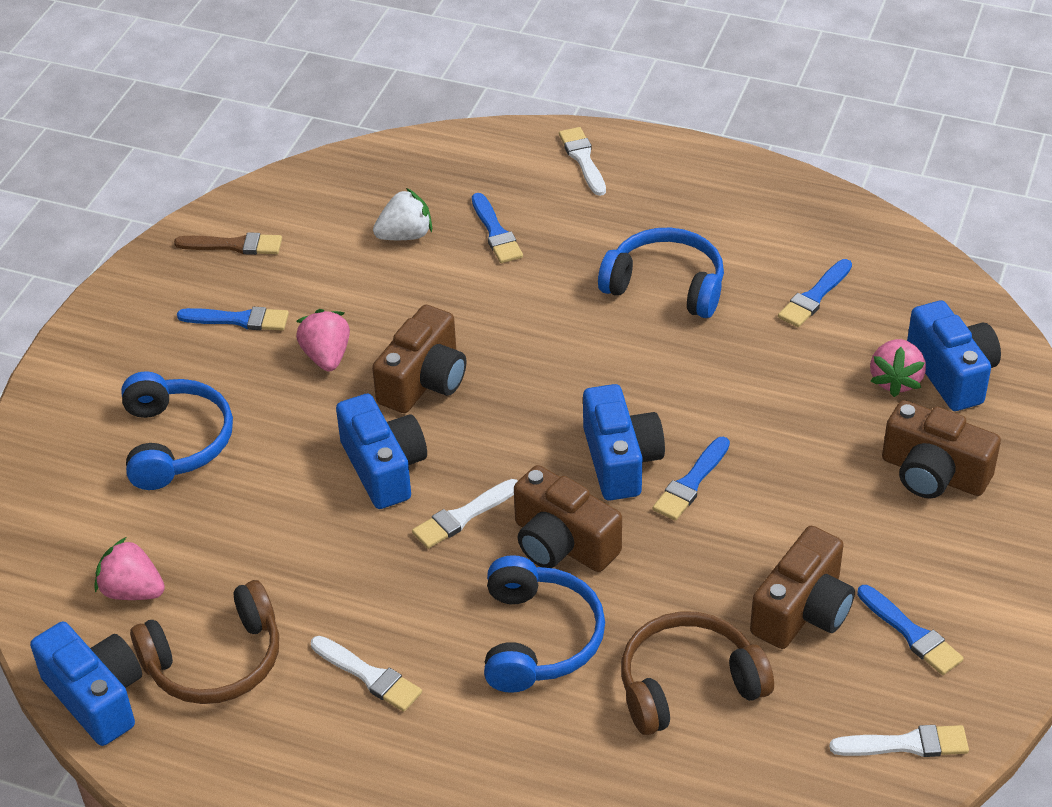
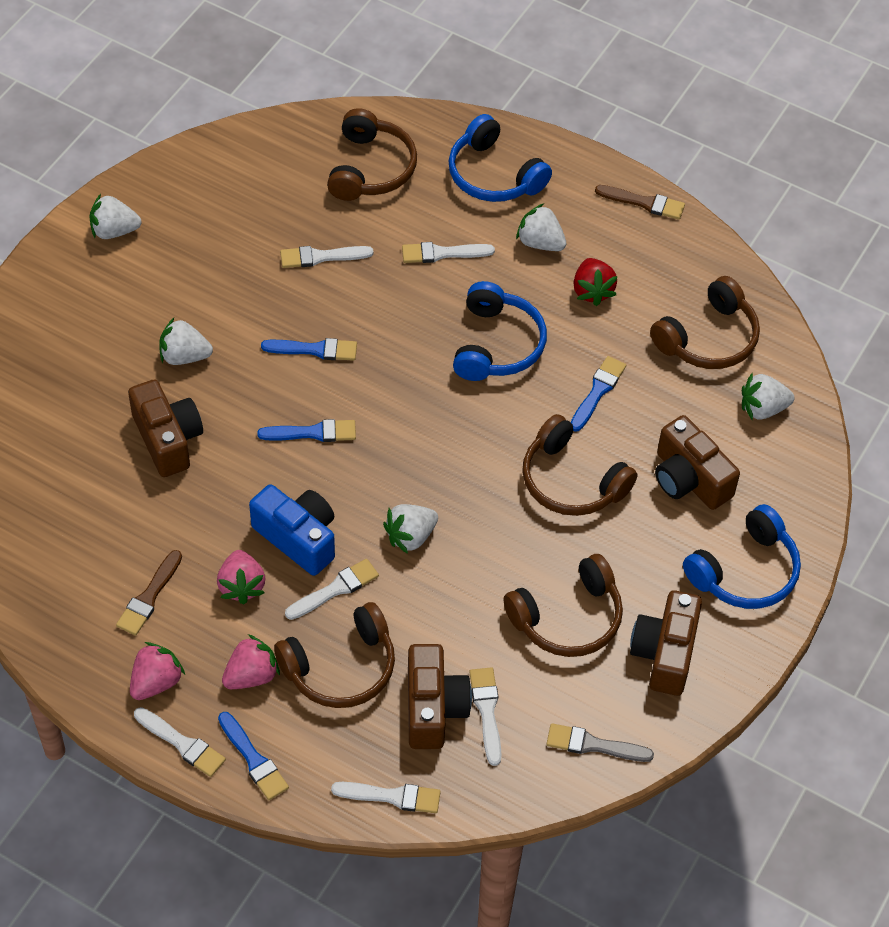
blue brush: 5 -> 4
blue camera: 4 -> 1
brown brush: 1 -> 2
brown headphones: 2 -> 5
grey brush: 0 -> 1
red strawberry: 0 -> 1
white brush: 4 -> 6
white strawberry: 1 -> 5

